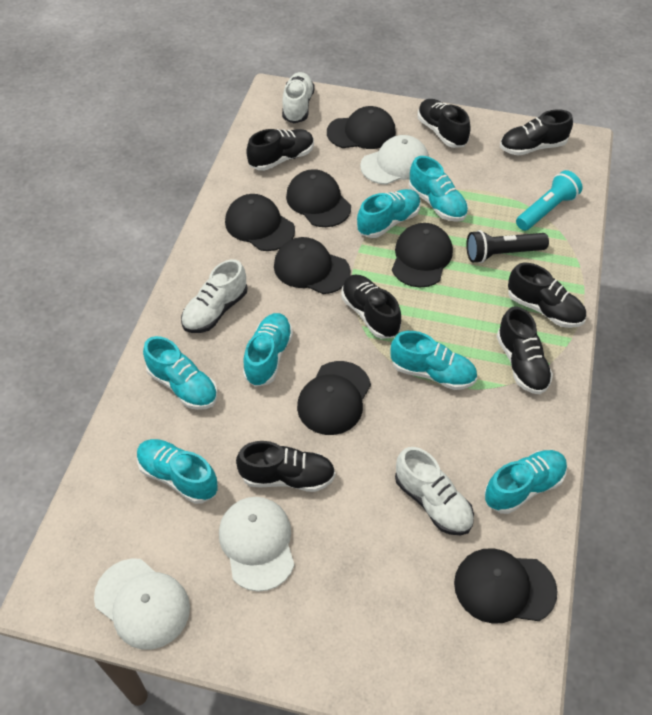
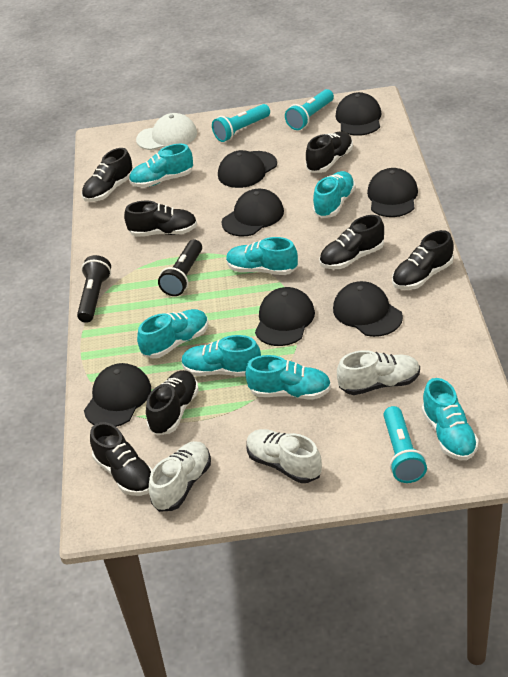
black flashlight: 1 -> 2
turquoise flashlight: 1 -> 3
white cap: 3 -> 1

